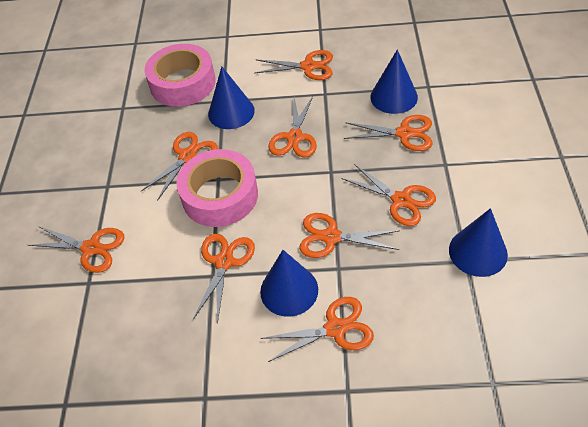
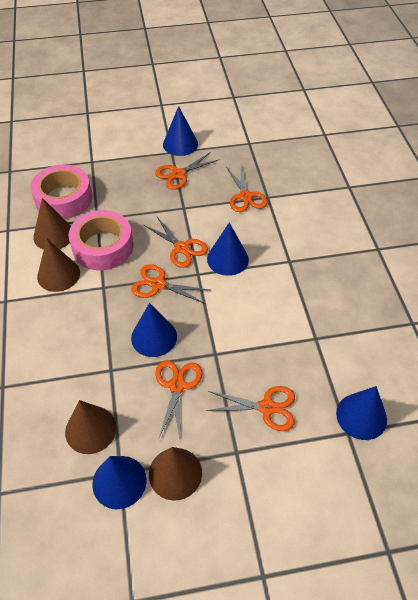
blue cone: 4 -> 5
brown cone: 0 -> 4
orange scissors: 9 -> 6

